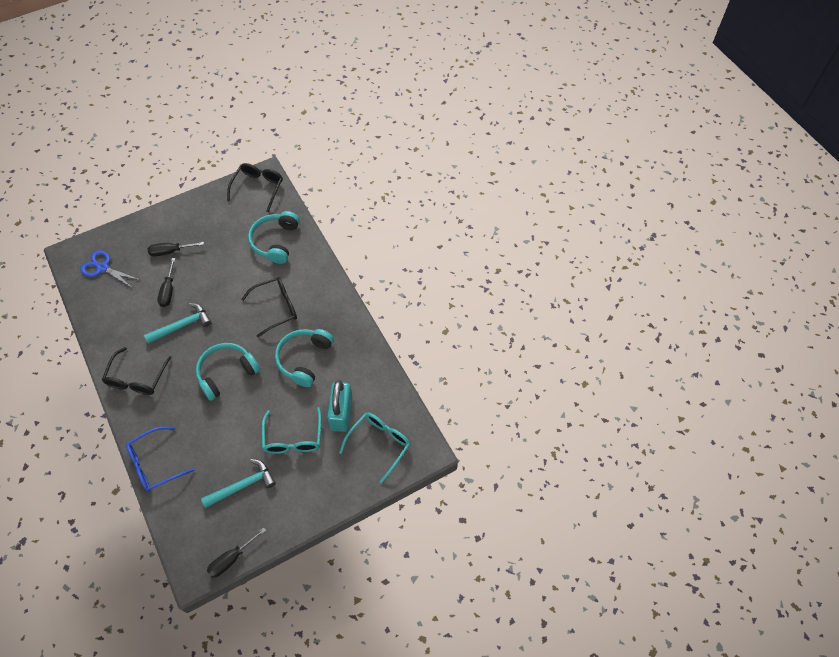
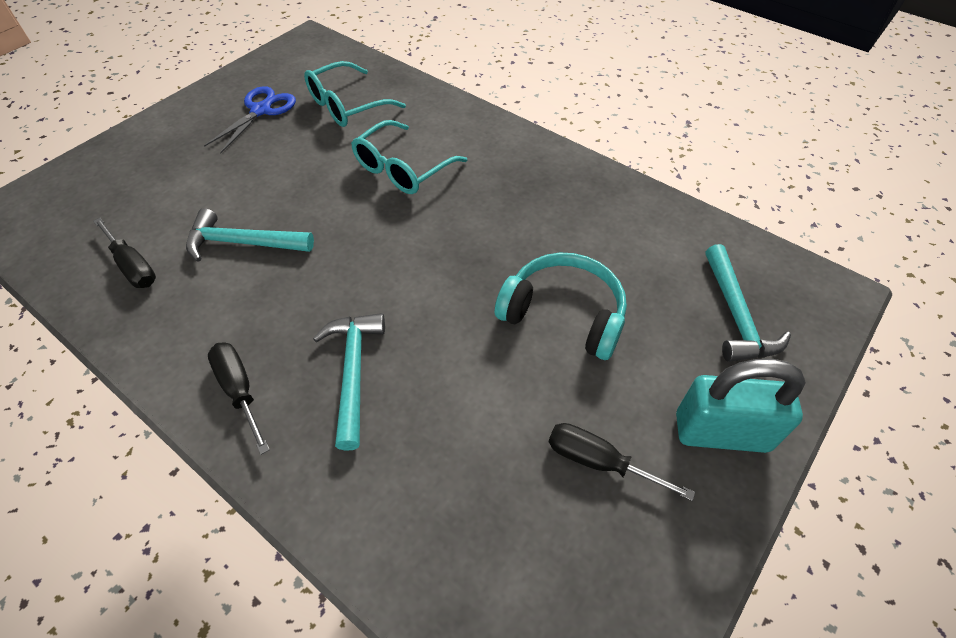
black glasses: 3 -> 0
blue glasses: 1 -> 0
turquoise hammer: 2 -> 3
turquoise headphones: 3 -> 1

